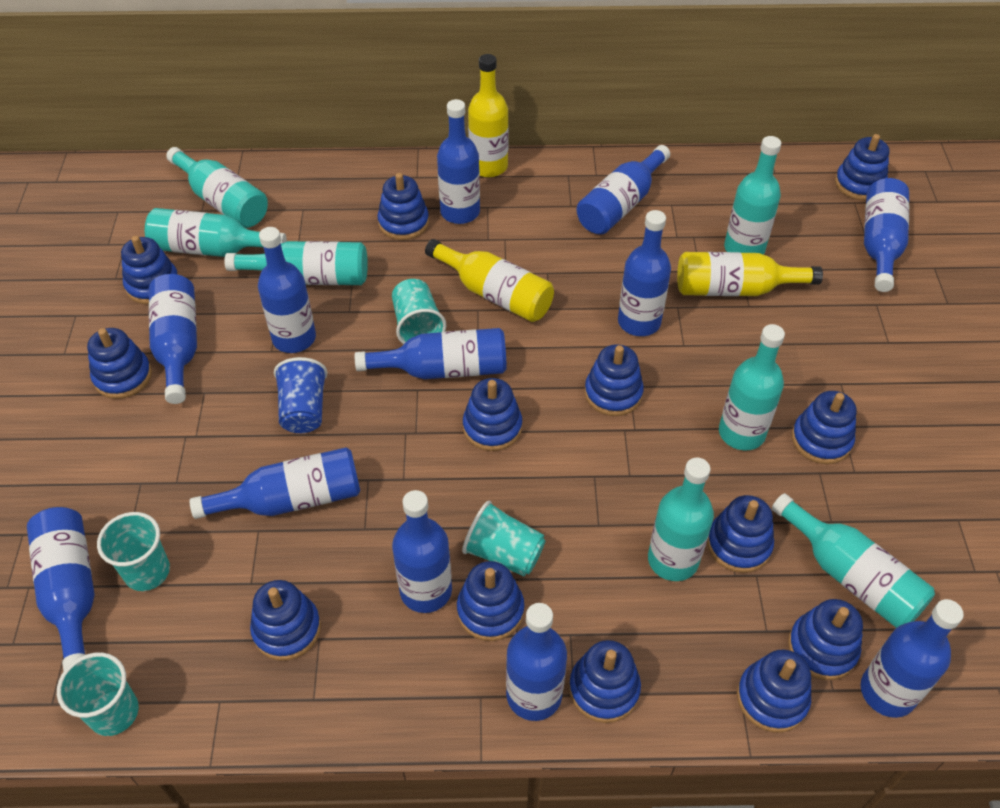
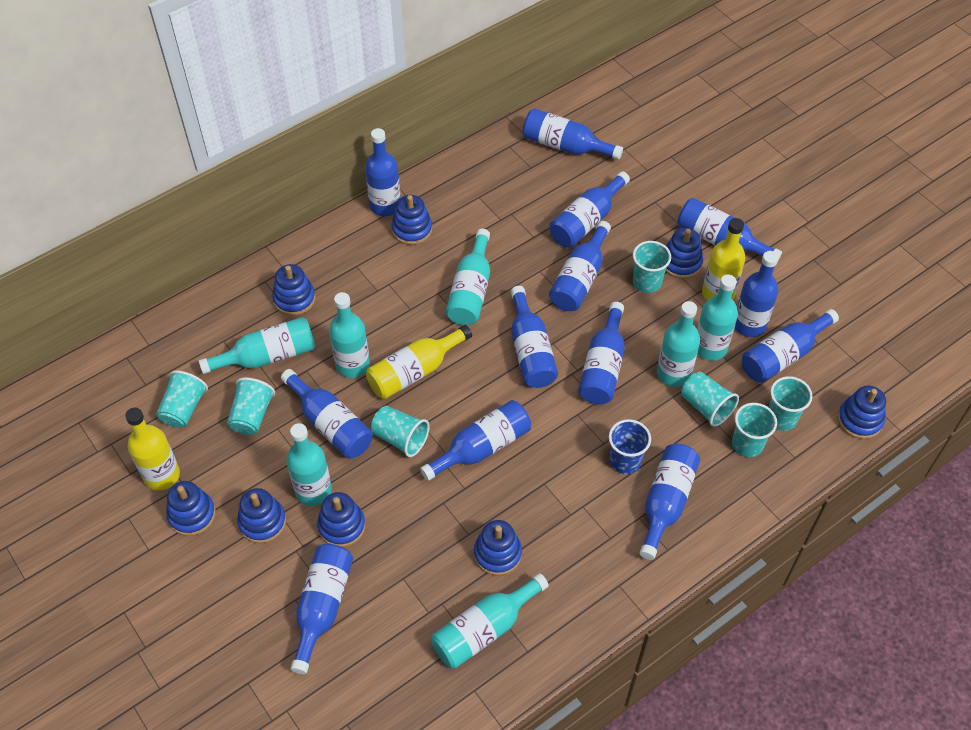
blue bottle: 12 -> 13
blue stacking toy: 13 -> 8
turquoise cup: 4 -> 7

